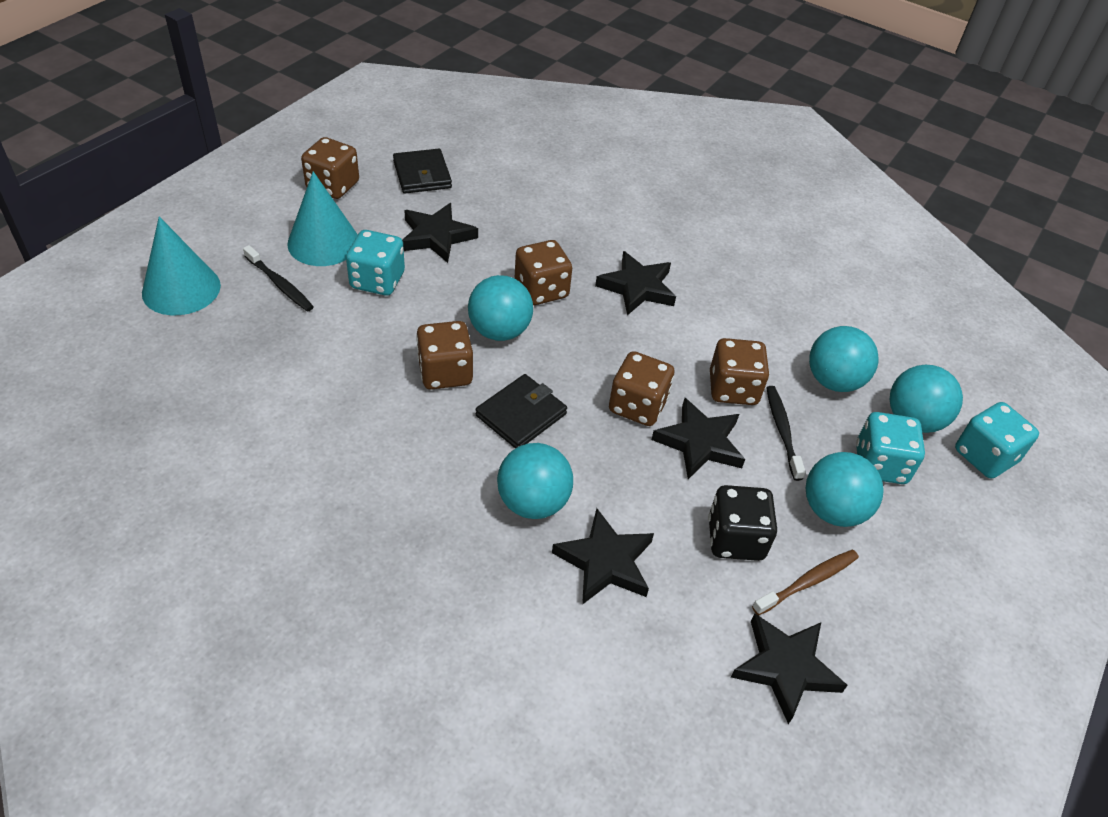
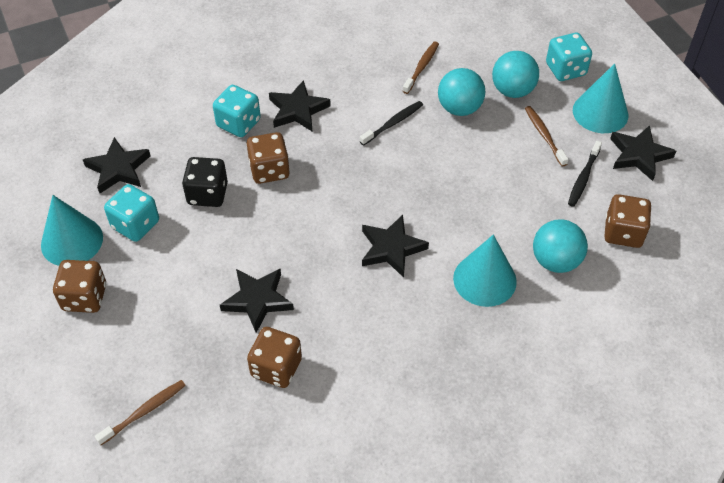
black wallet: 2 -> 0
brown dice: 5 -> 4
brown toothbrush: 1 -> 3
turquoise ball: 5 -> 3
turquoise cone: 2 -> 3

